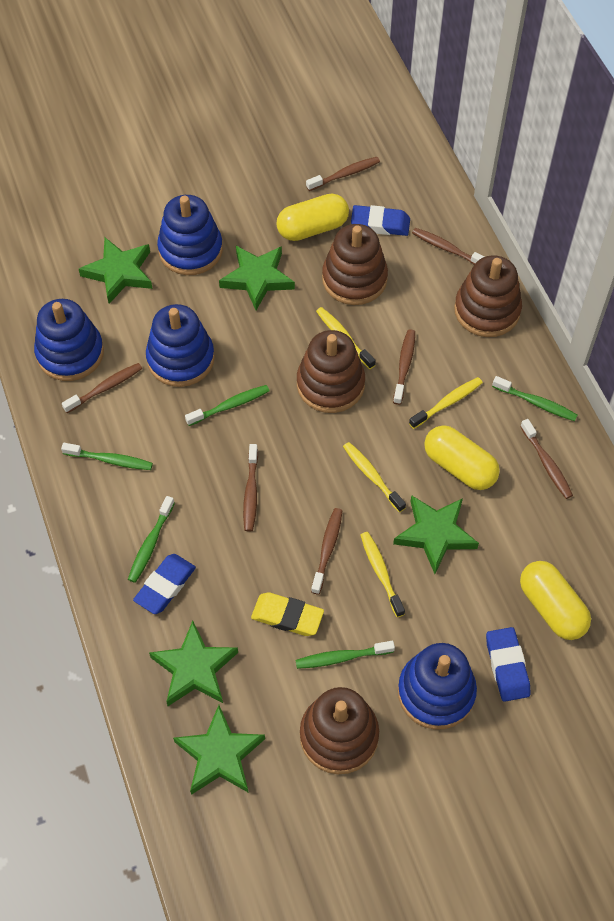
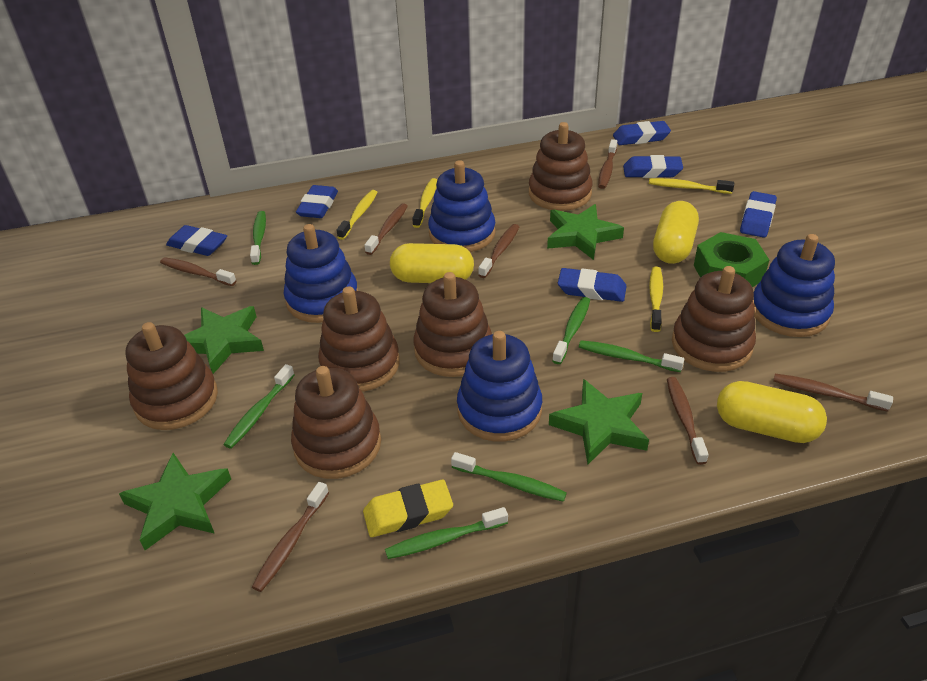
blue eraser: 3 -> 6
brown stacking toy: 4 -> 6
green nut: 0 -> 1
green star: 5 -> 4
green toothbrush: 5 -> 6

